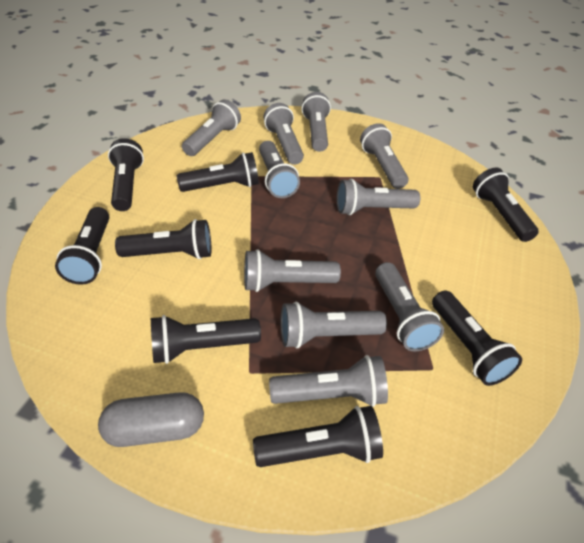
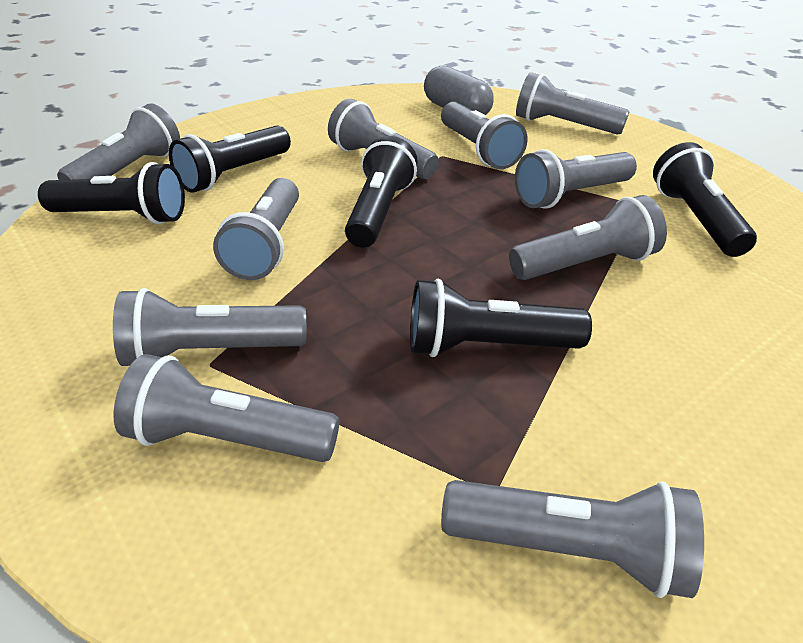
black flashlight: 8 -> 5

